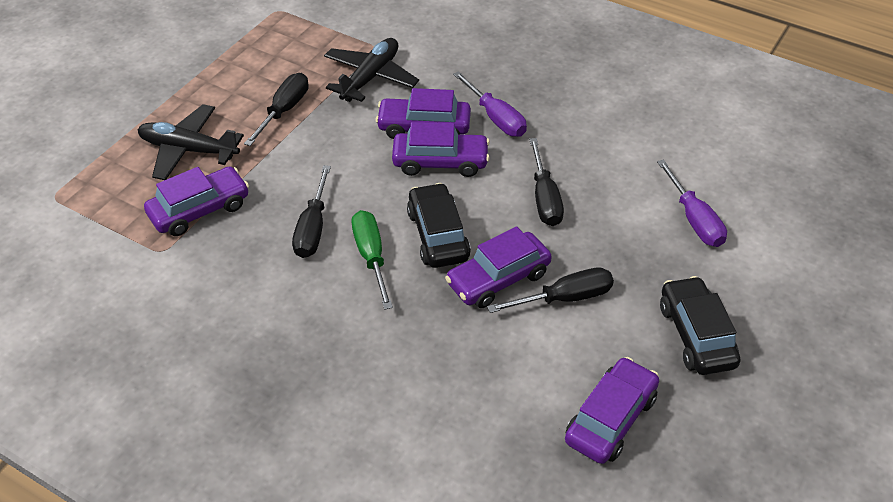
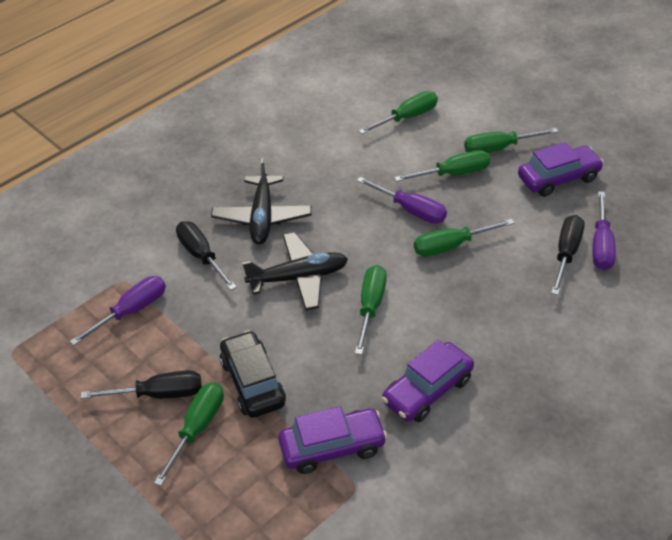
black car: 2 -> 1
black screwdriver: 4 -> 3
green screwdriver: 1 -> 6
purple car: 5 -> 3
purple screwdriver: 2 -> 3

